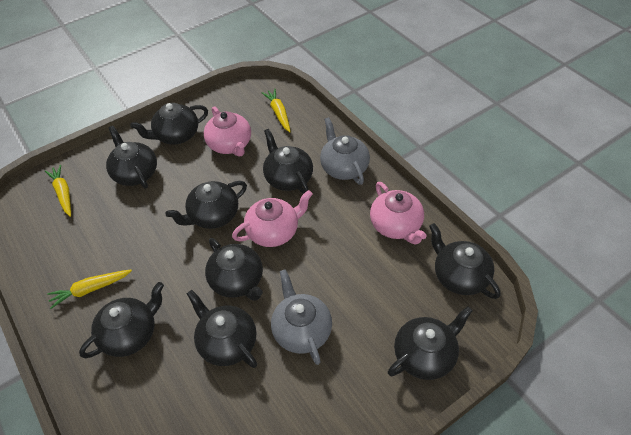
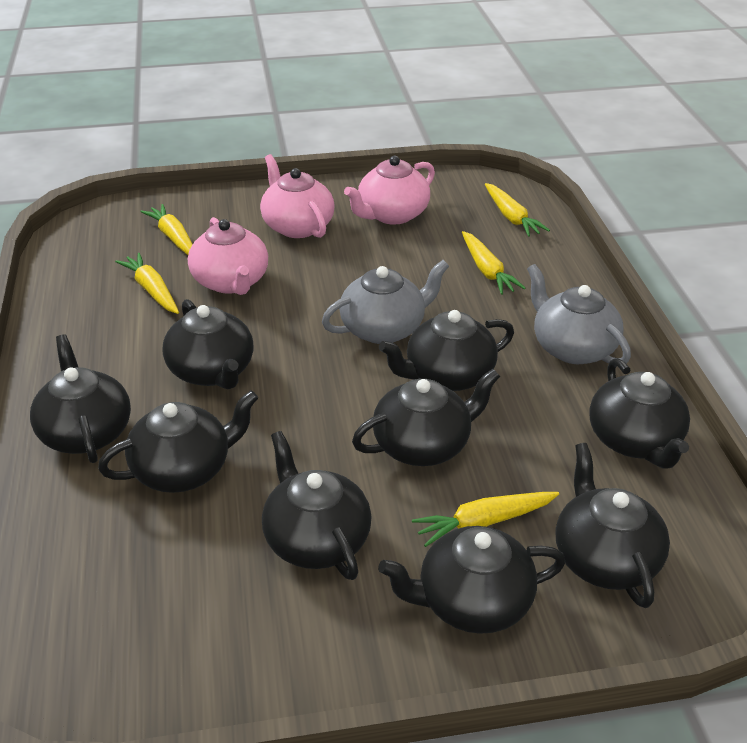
yellow carrot: 3 -> 5

